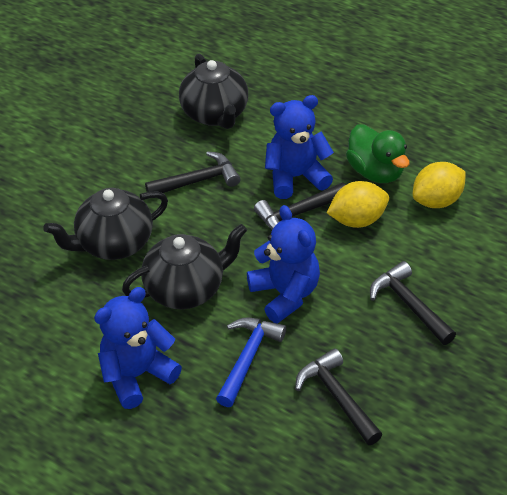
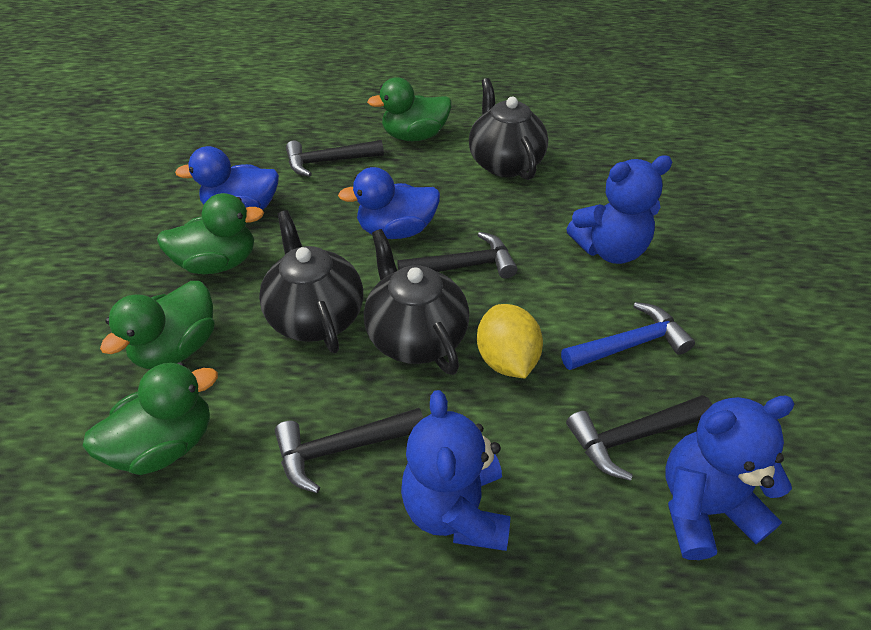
blue duck: 0 -> 2
green duck: 1 -> 4
yellow lemon: 2 -> 1

